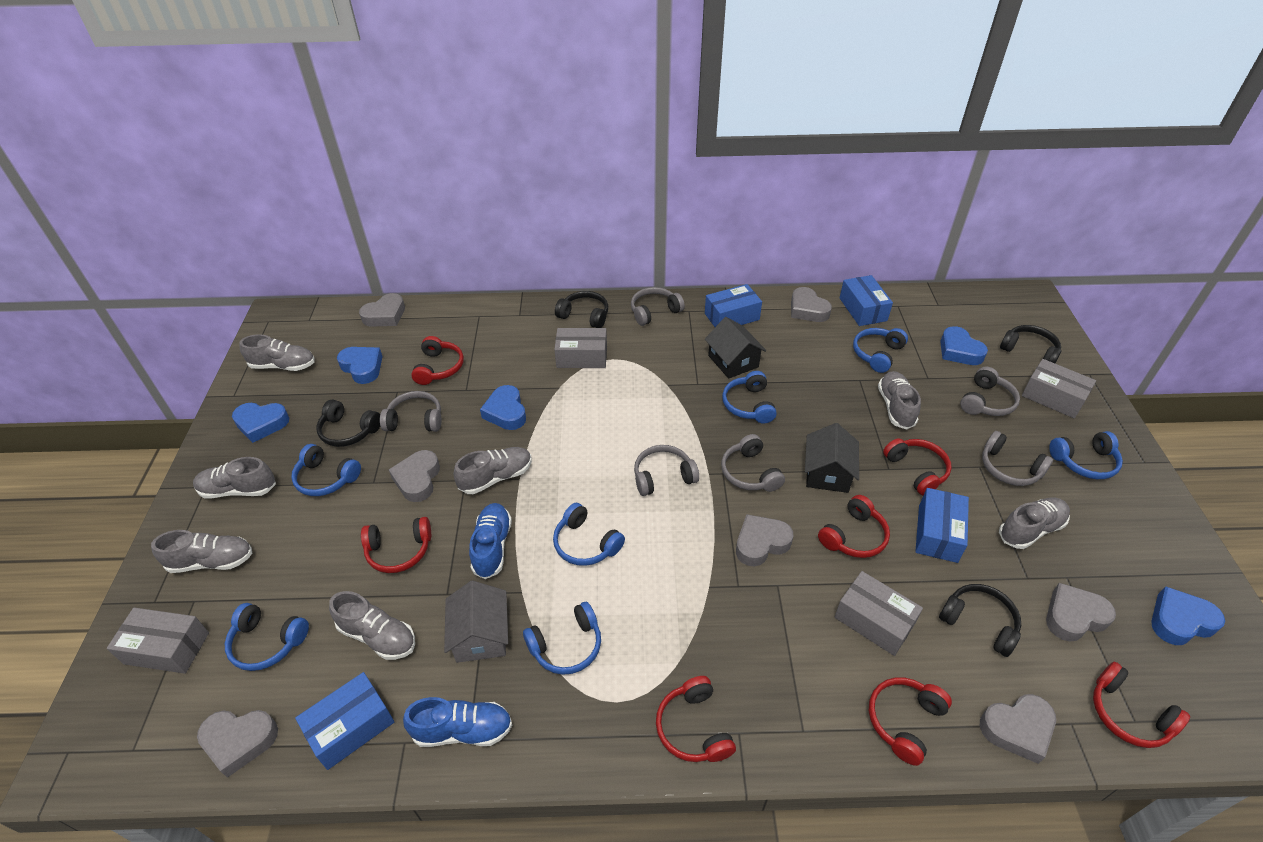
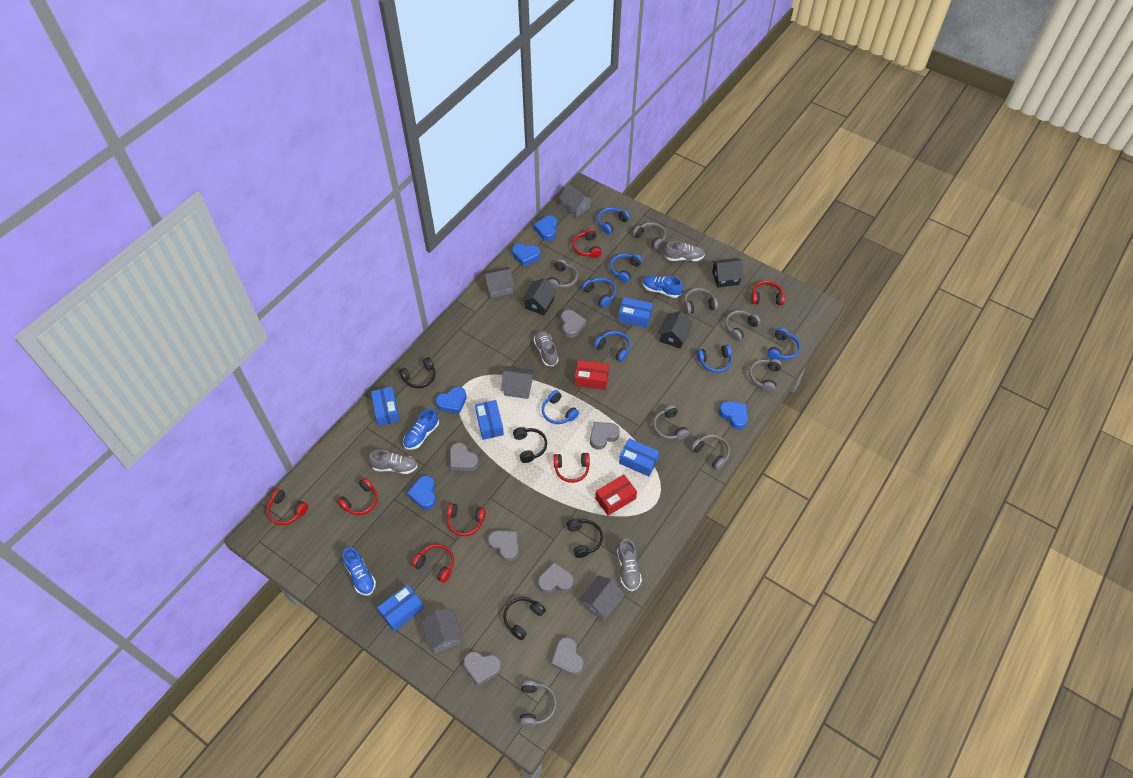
black house: 2 -> 3
blue box: 4 -> 5
blue shoe: 2 -> 3
grey box: 4 -> 0
grey headphones: 6 -> 8
grey house: 1 -> 5
grey shoe: 7 -> 4
red box: 0 -> 2

